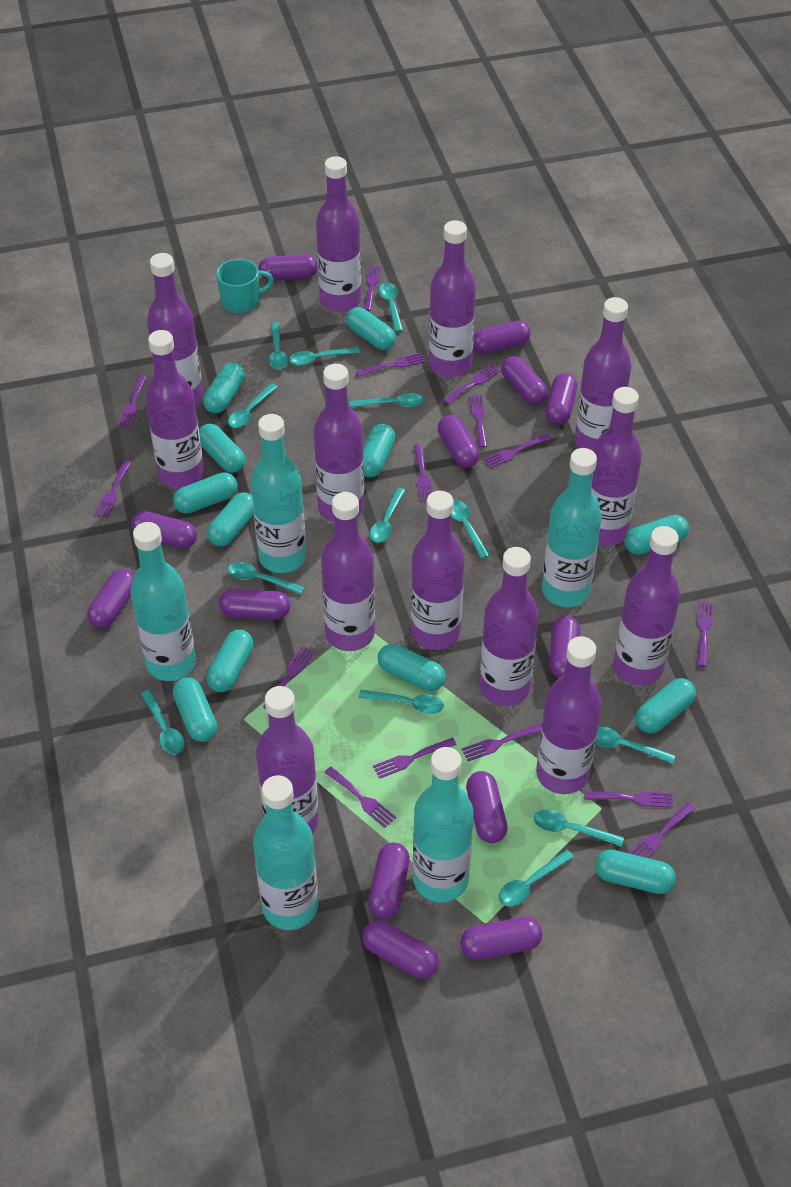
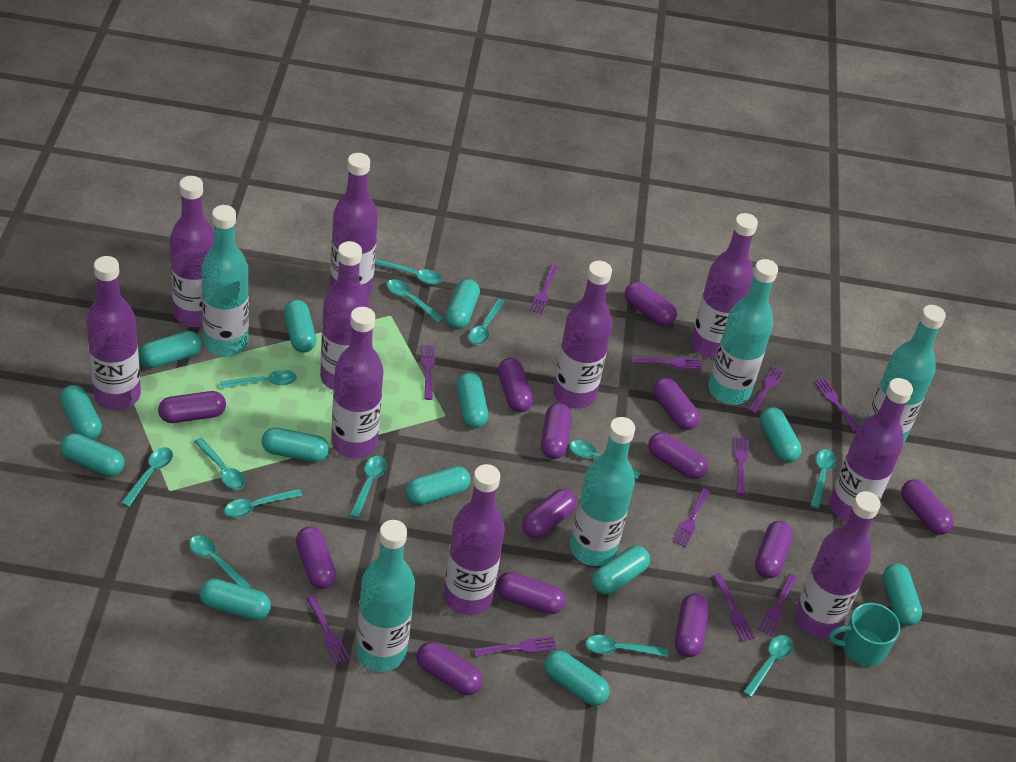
purple bottle: 13 -> 10
purple fork: 15 -> 11
turquoise capsule: 12 -> 13

